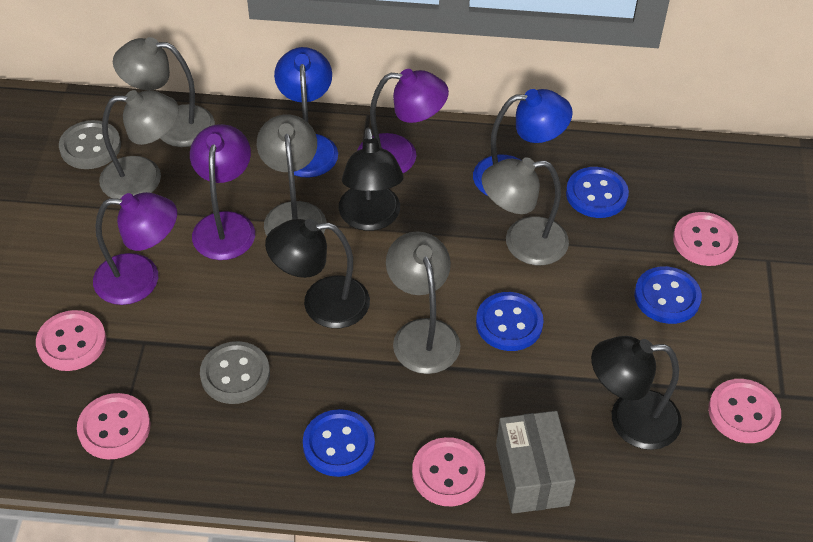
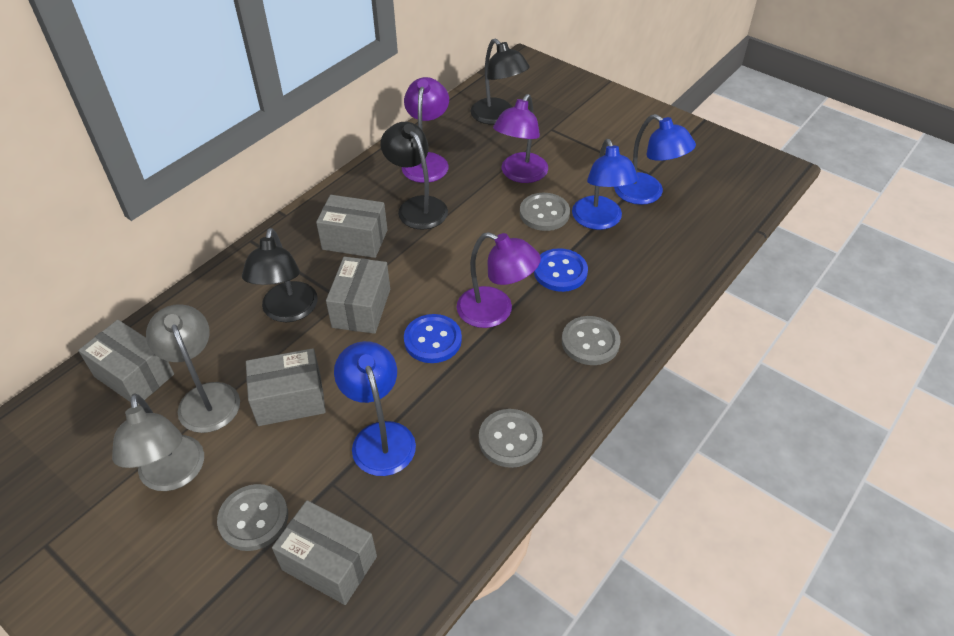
blue button: 4 -> 2
blue lamp: 2 -> 3
grey box: 1 -> 5
grey button: 2 -> 4
grey lamp: 5 -> 2
pink button: 5 -> 0

